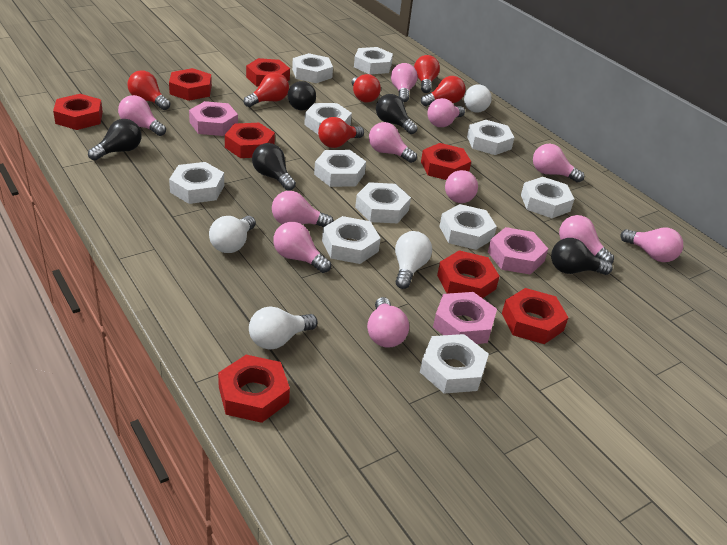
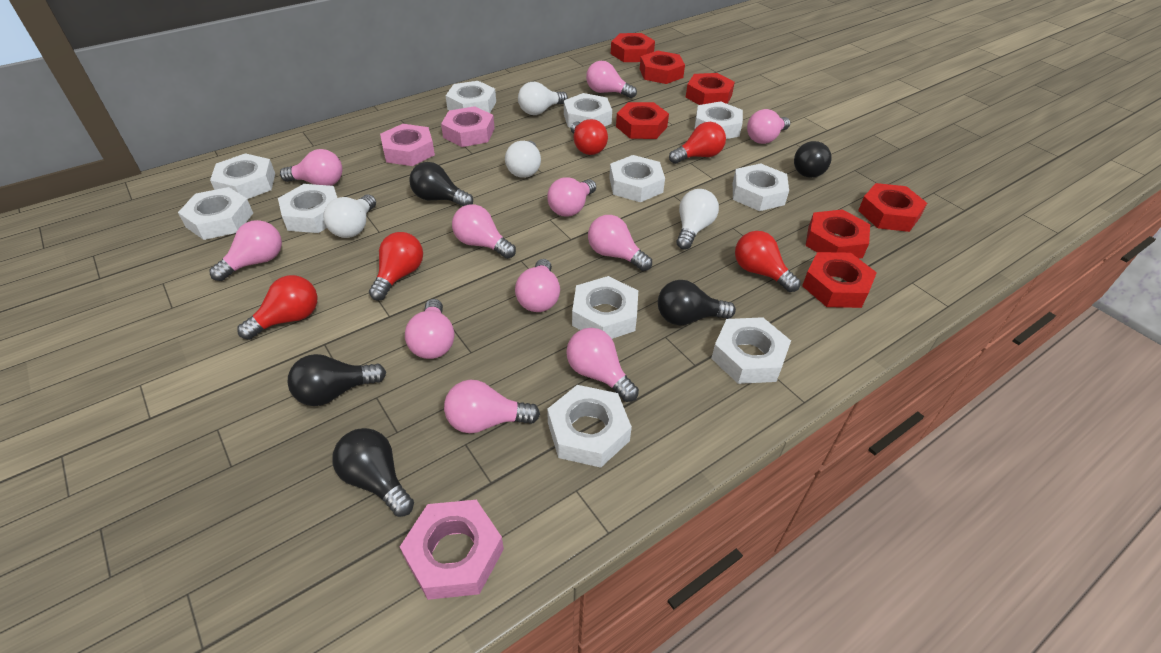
red light bulb: 6 -> 5
red nut: 8 -> 7

